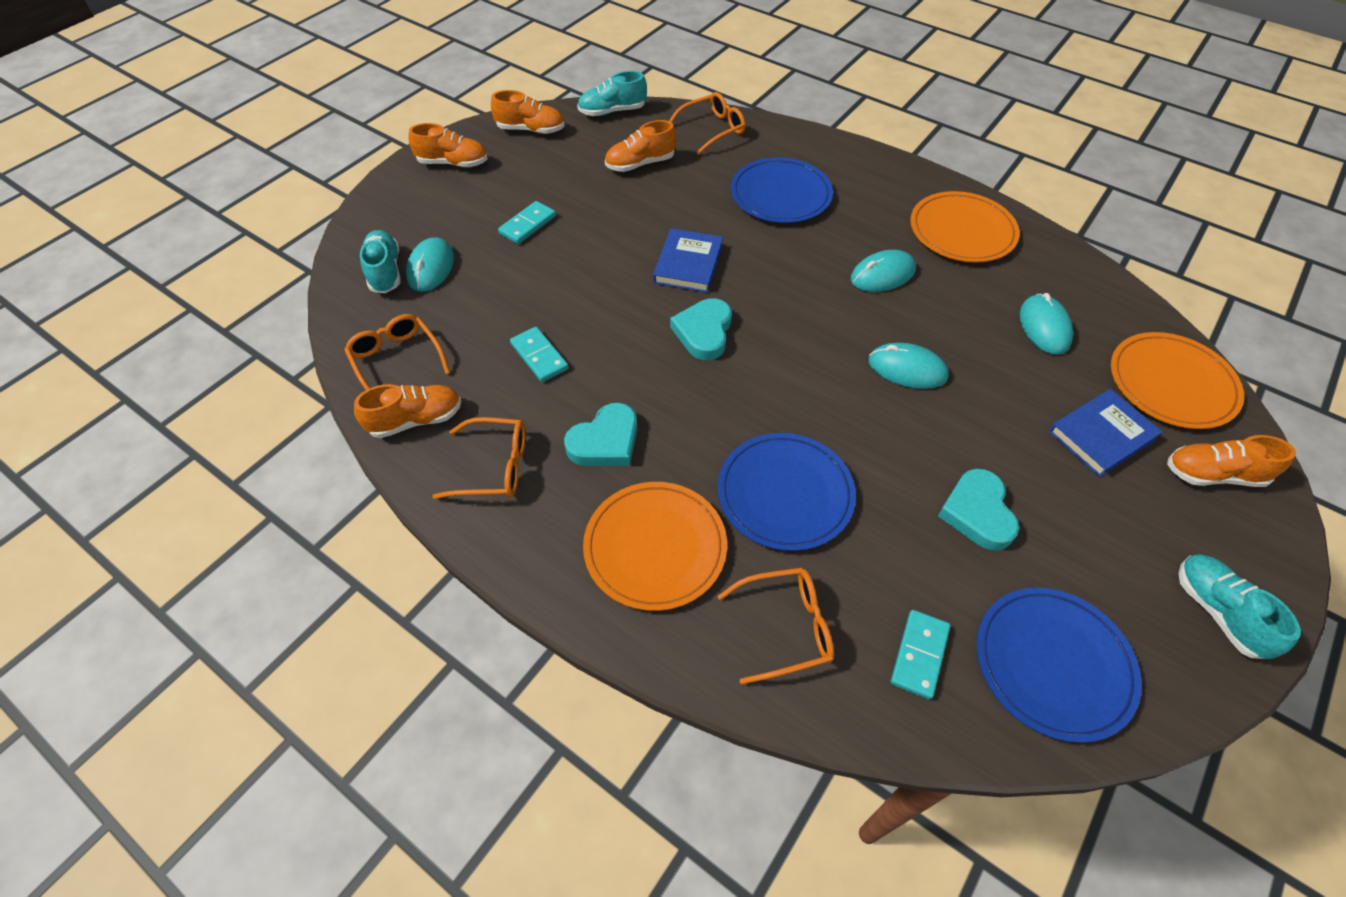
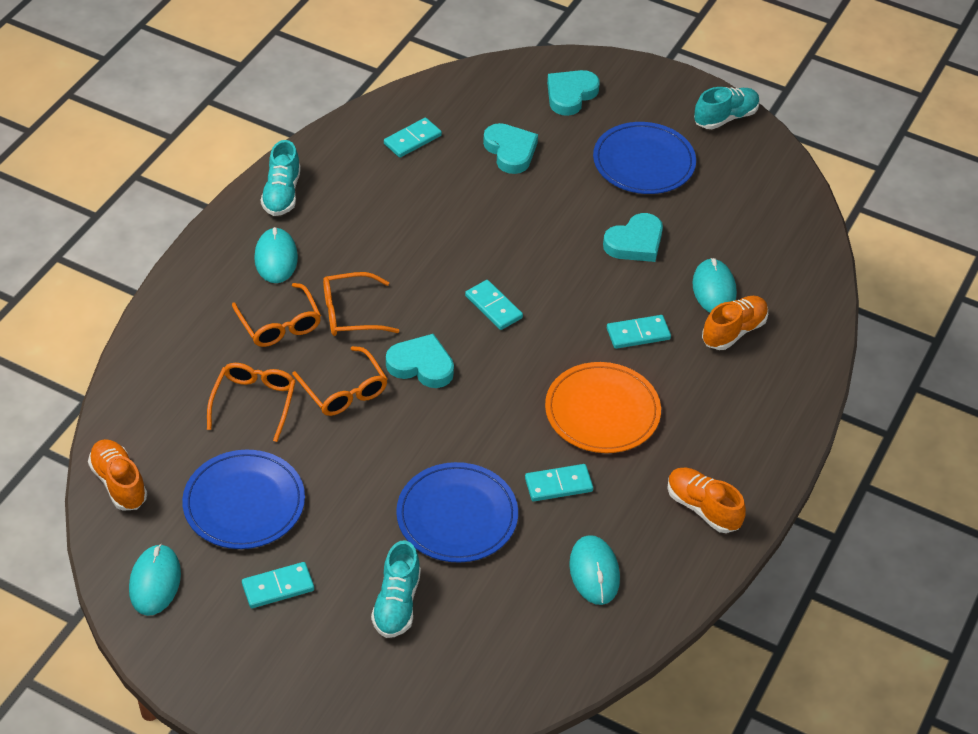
blue book: 2 -> 0
orange plate: 3 -> 1
orange shoe: 5 -> 3
turquoise domino: 3 -> 5
turquoise heart: 3 -> 4

